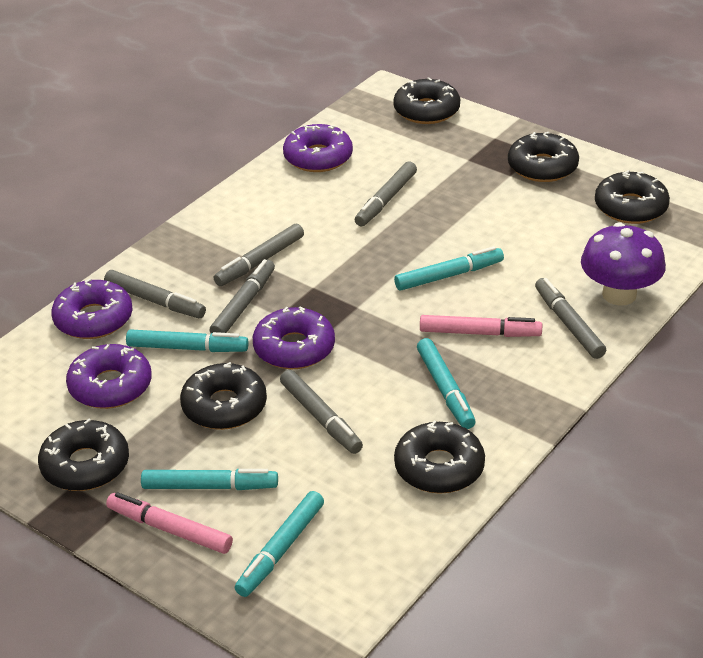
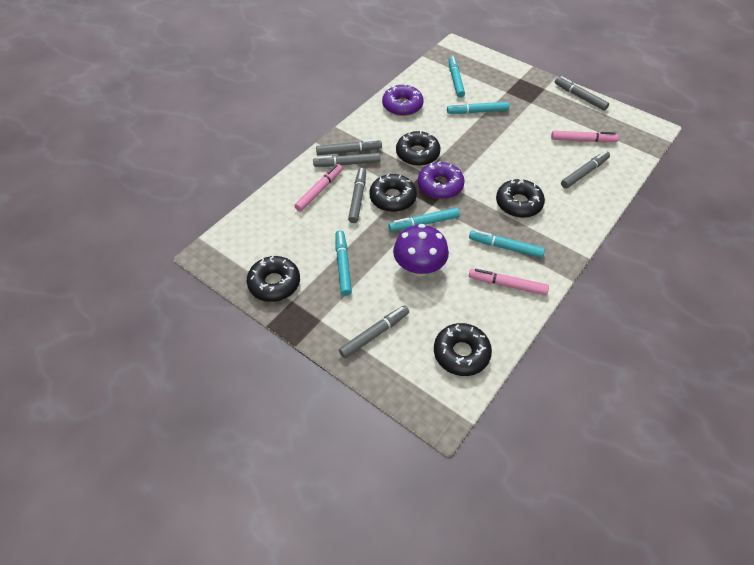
black donut: 6 -> 5
pink marker: 2 -> 3
purple donut: 4 -> 2

